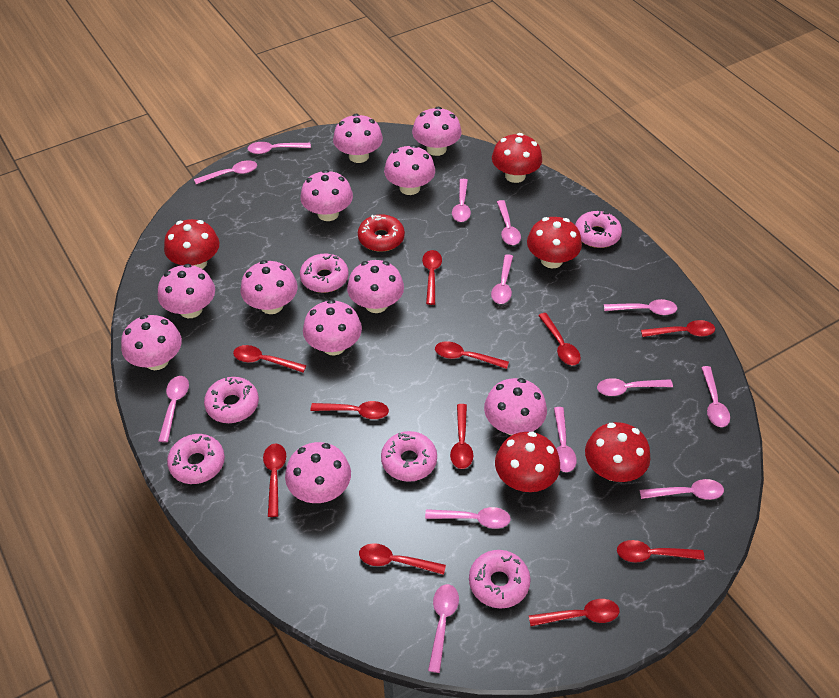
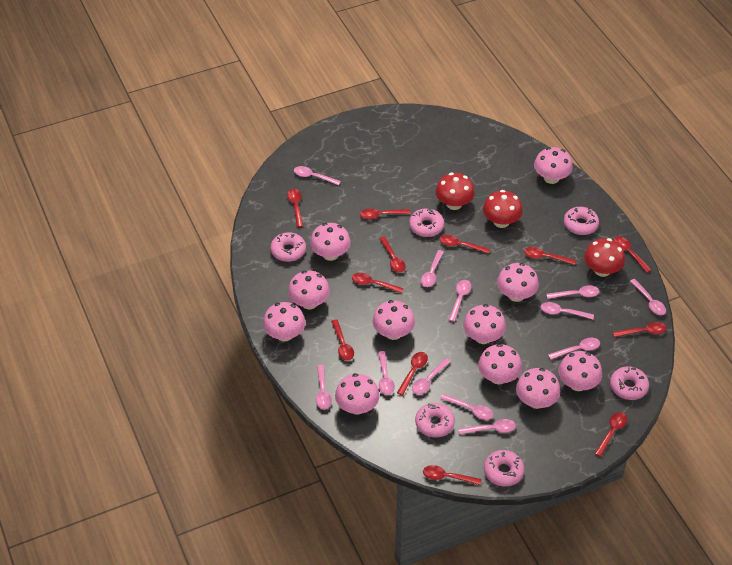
pink spoon: 13 -> 12
red donut: 1 -> 0
red mushroom: 5 -> 3
red spoon: 11 -> 12

